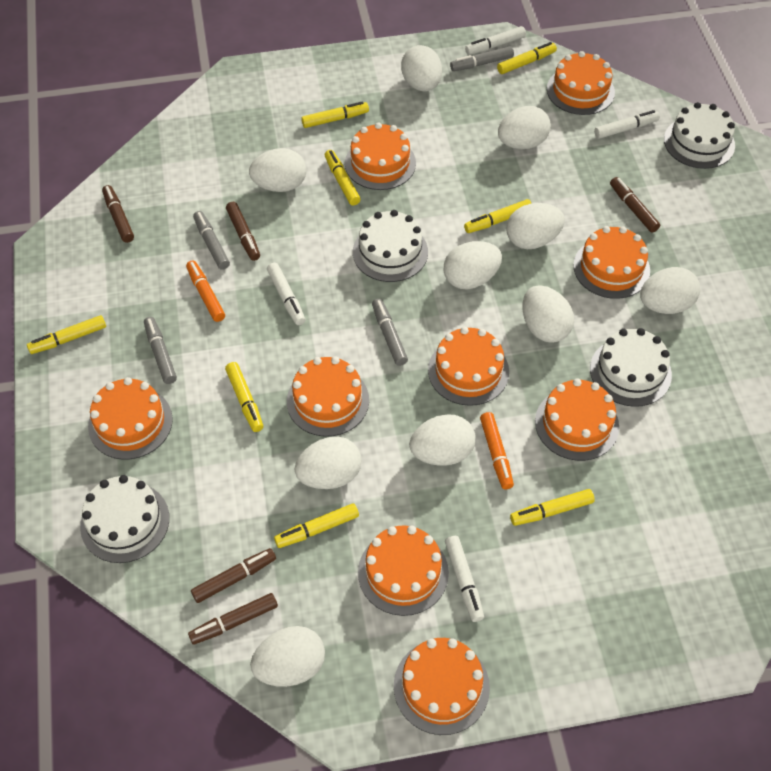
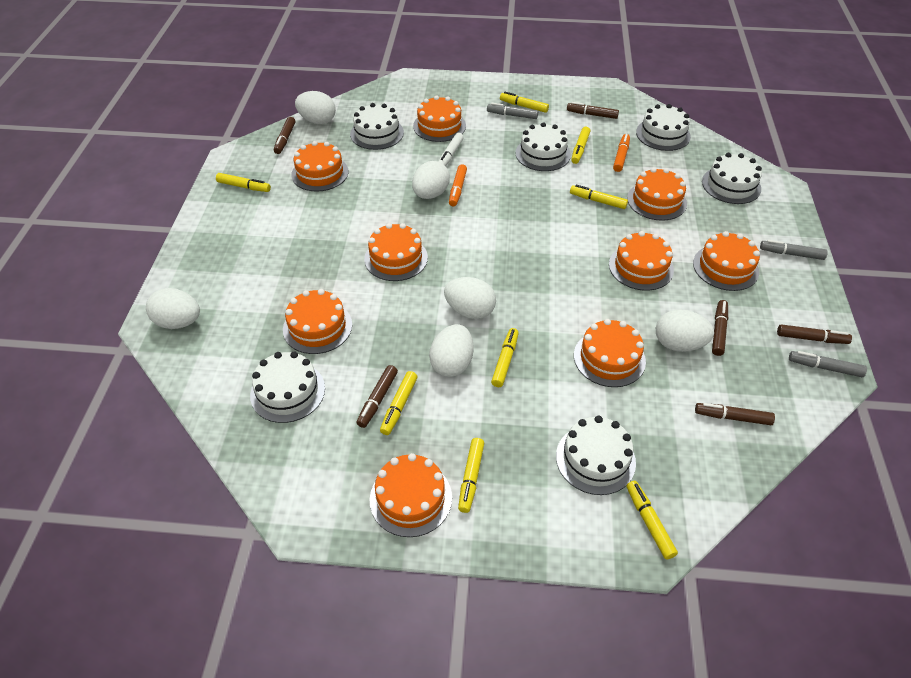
brown marker: 5 -> 6
grey marker: 4 -> 3
white cake: 4 -> 6
white egg: 10 -> 6
white marker: 4 -> 1

